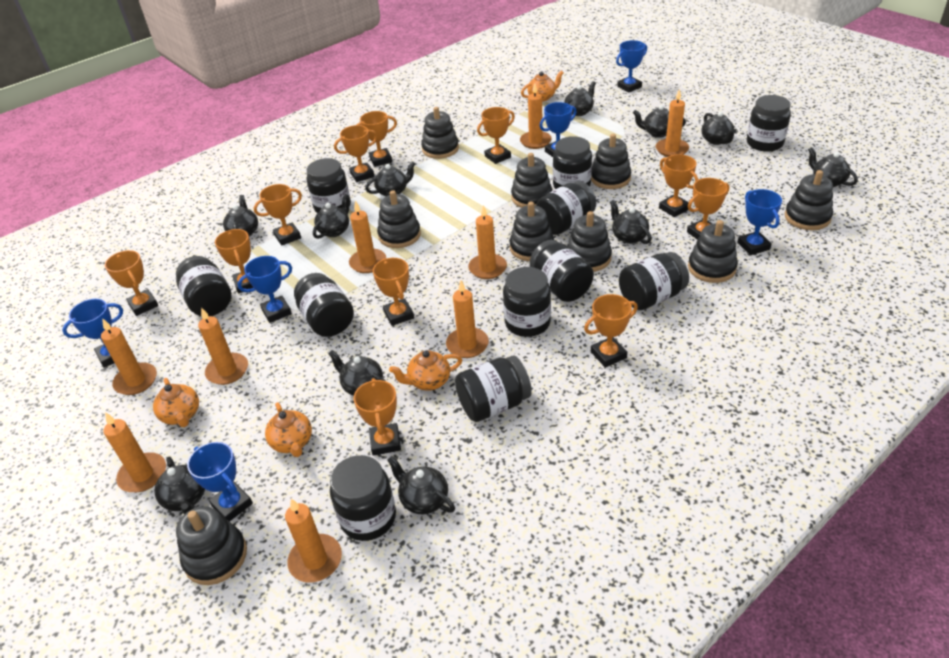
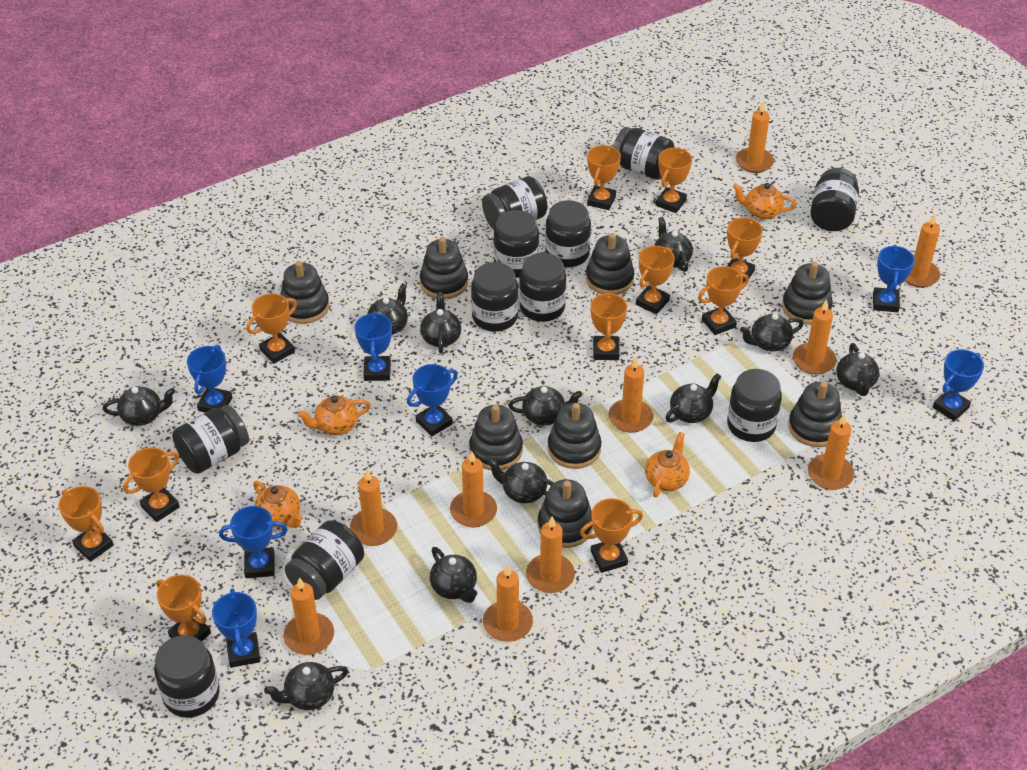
black stacking toy: 9 -> 8
blue trophy: 6 -> 7
orange candle: 9 -> 10

